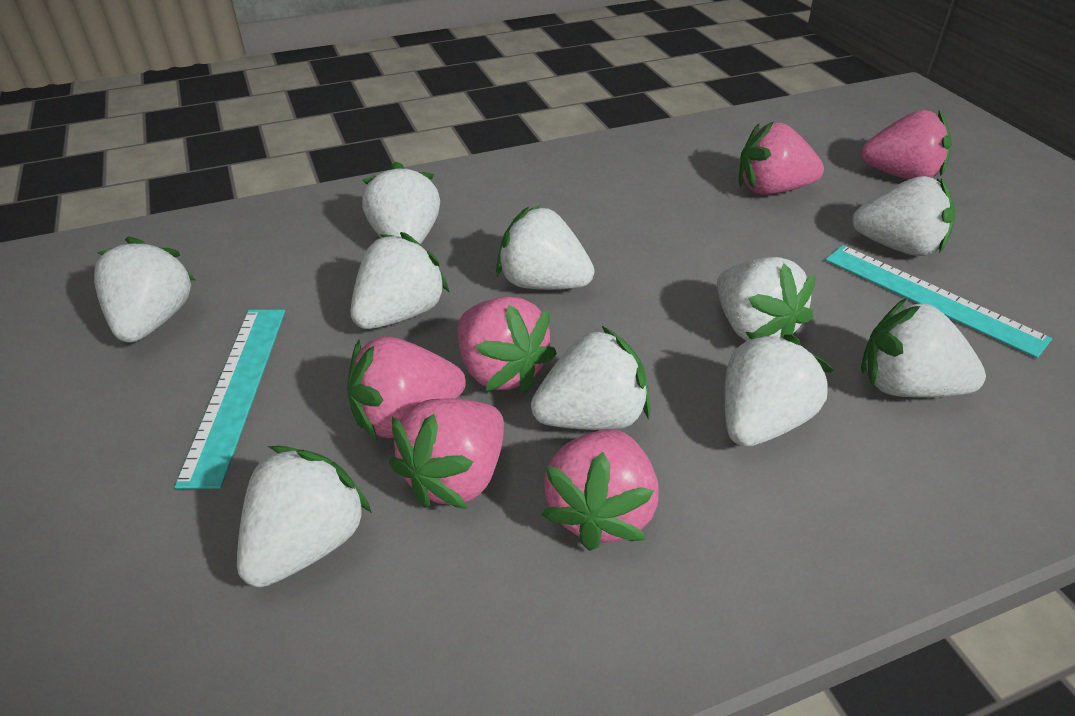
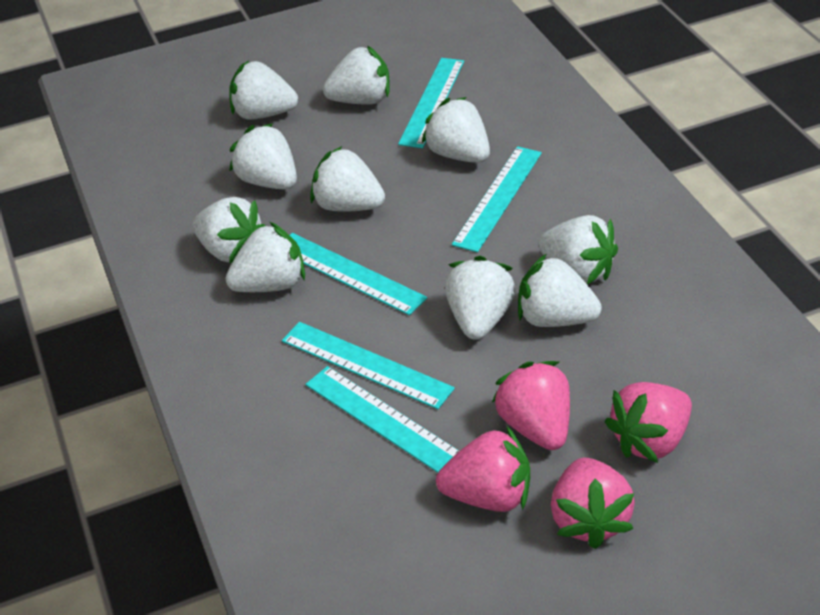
pink strawberry: 6 -> 4
turquoise ruler: 2 -> 5

